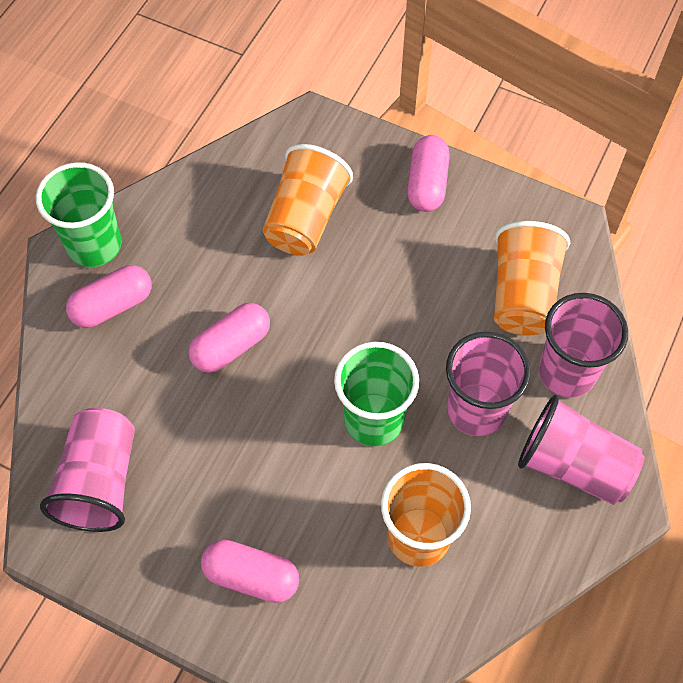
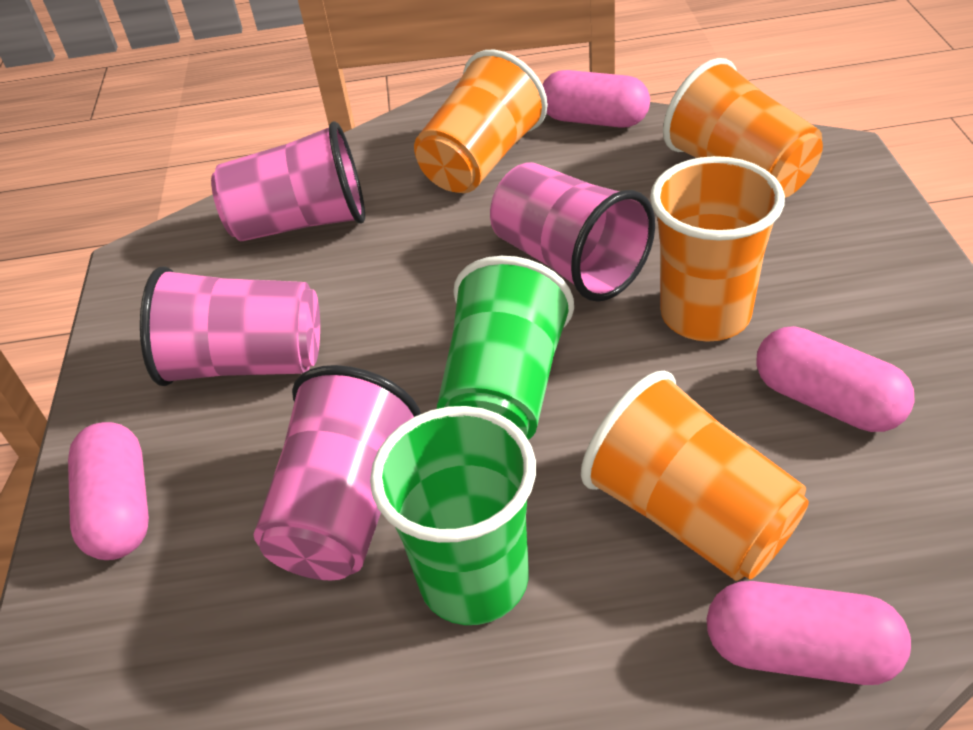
orange cup: 3 -> 4

